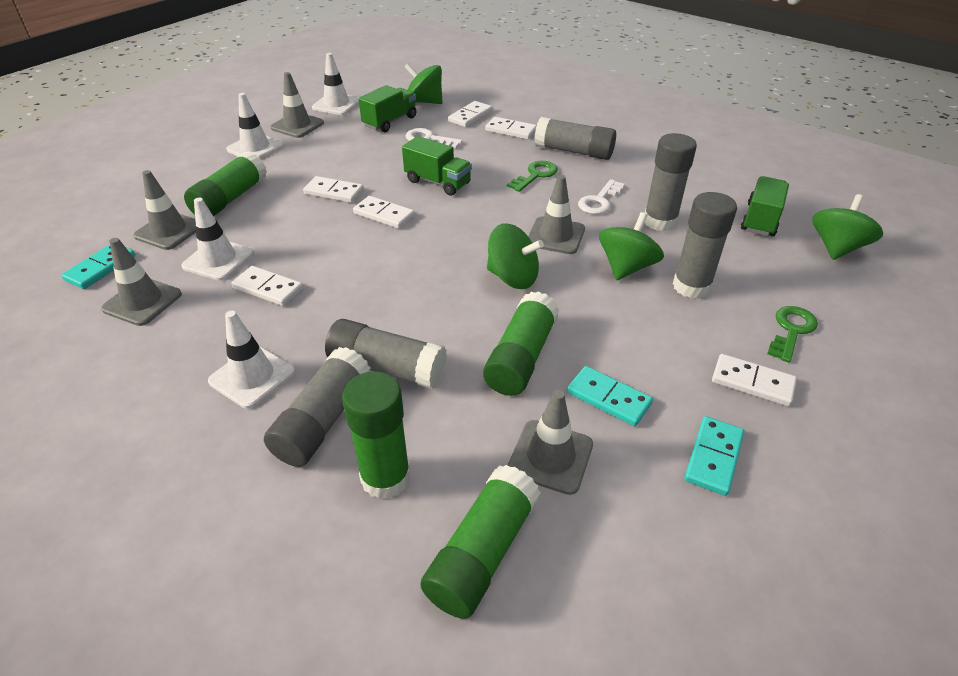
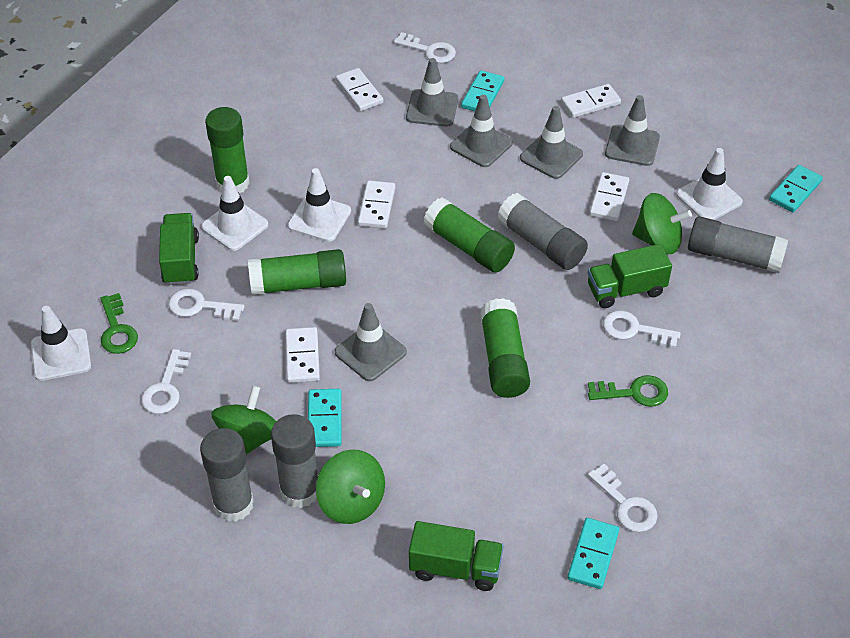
green spinning top: 4 -> 3
grey glue stick: 5 -> 4
turquoise domino: 3 -> 4
white domino: 6 -> 5
white key: 2 -> 5

